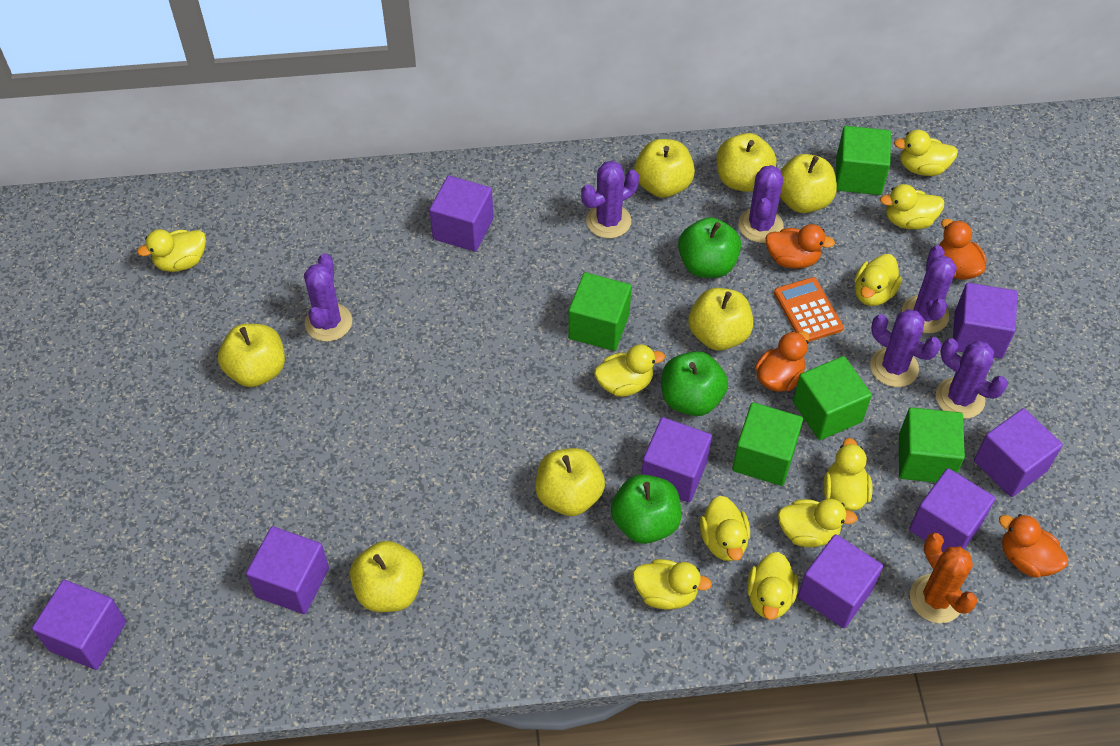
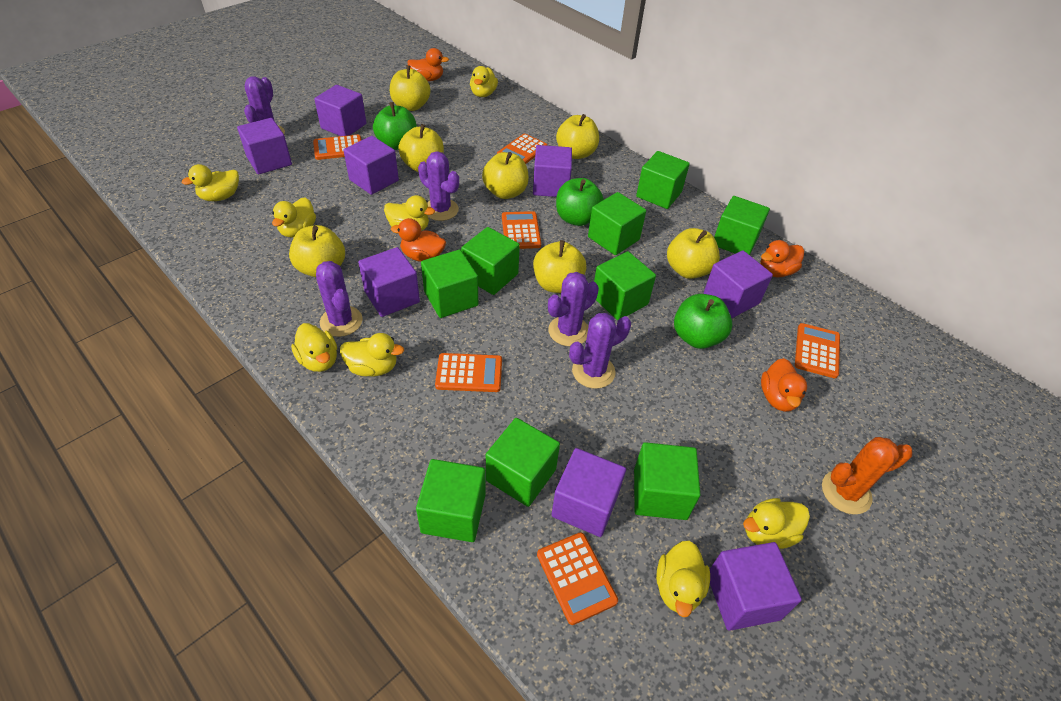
green cube: 5 -> 9
orange calculator: 1 -> 6
purple cactus: 6 -> 5
yellow duck: 10 -> 8

